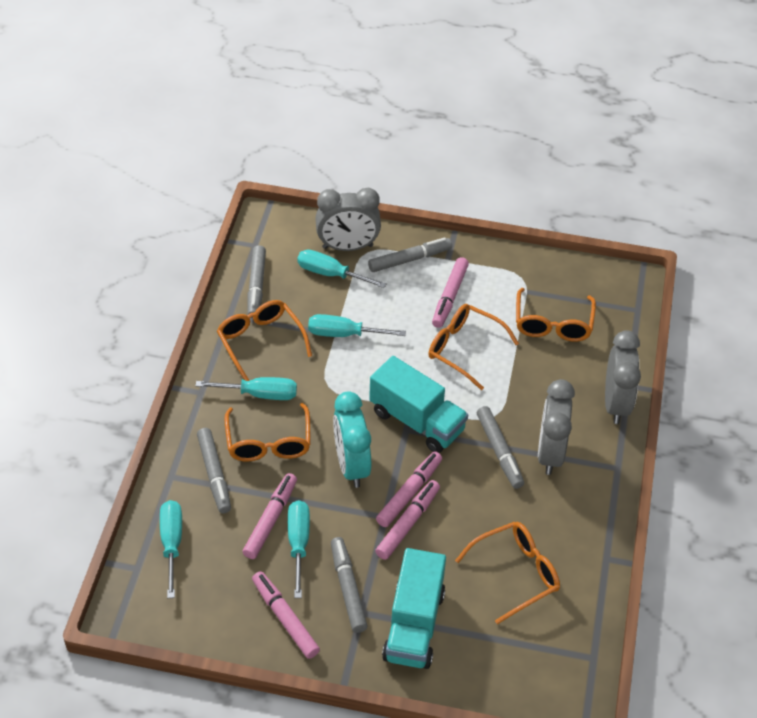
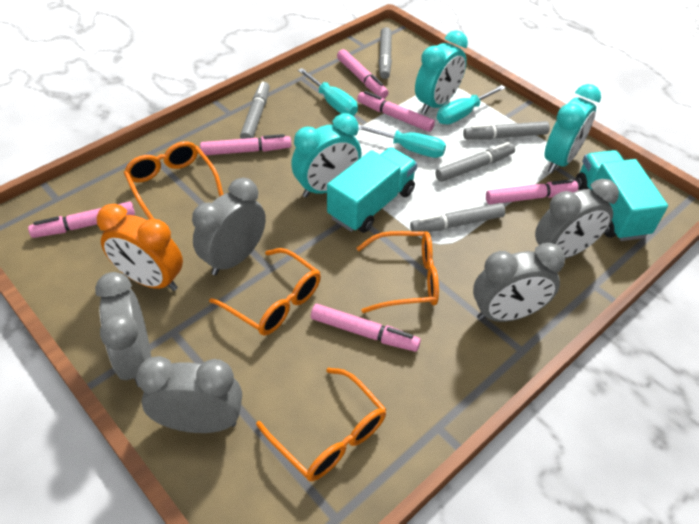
grey clock: 3 -> 5
orange clock: 0 -> 1
orange glasses: 5 -> 4
pink marker: 5 -> 6
turquoise clock: 1 -> 3
turquoise screwdriver: 5 -> 3

